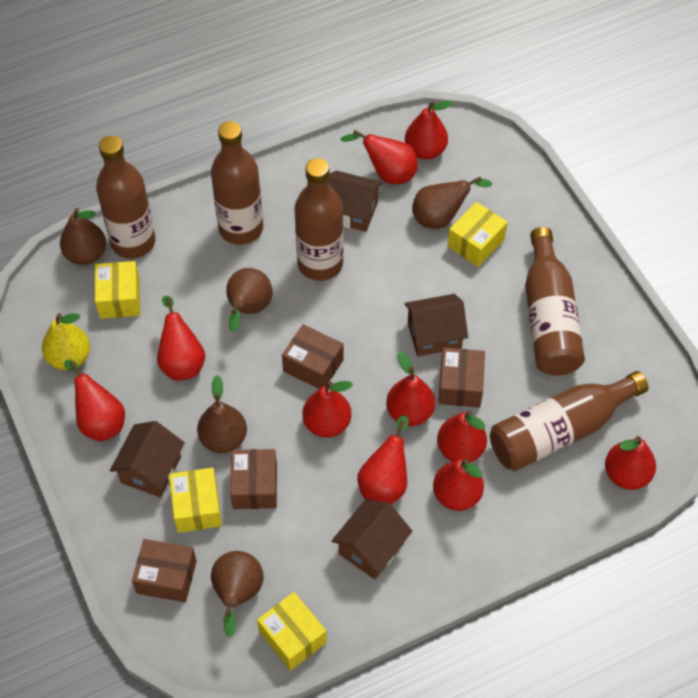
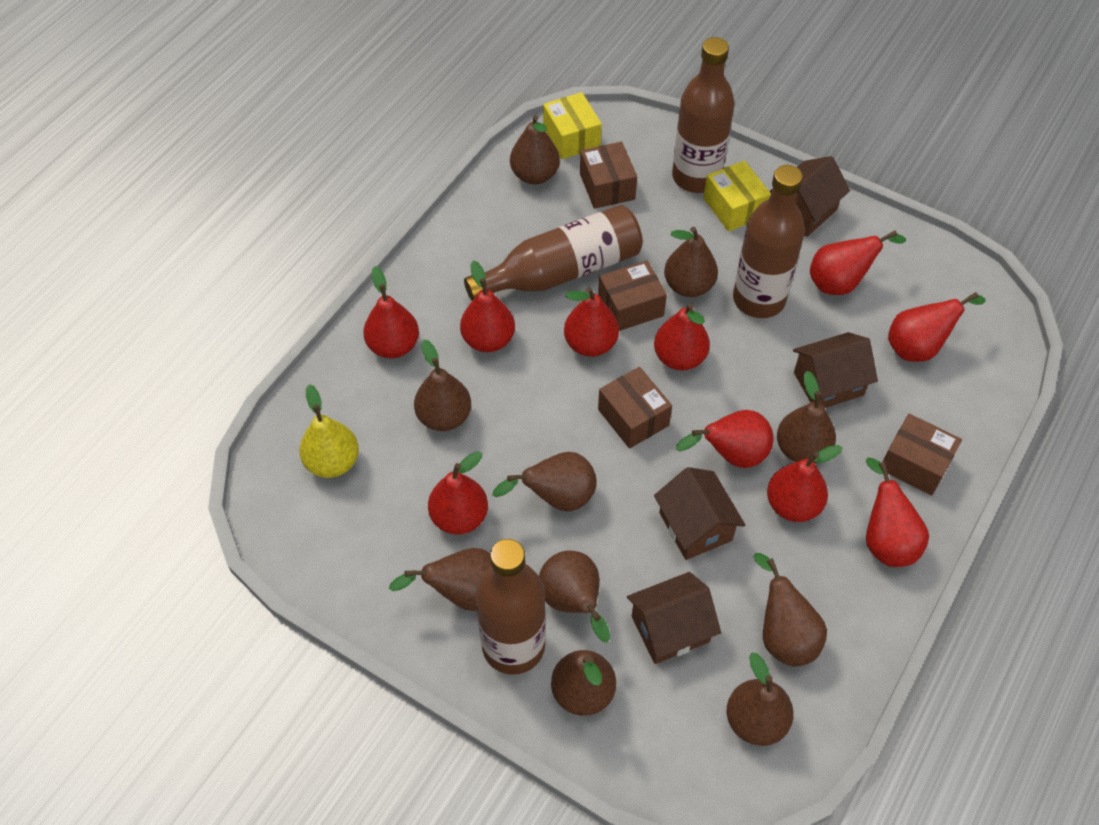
brown bottle: 5 -> 4
brown pear: 5 -> 10
yellow box: 4 -> 2

